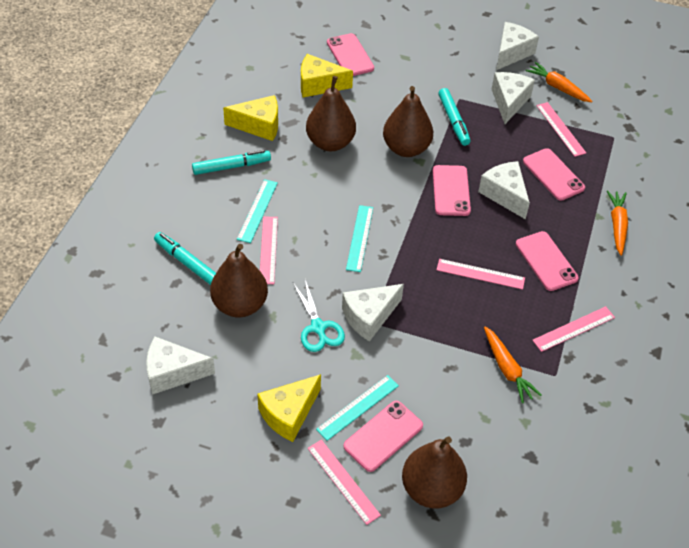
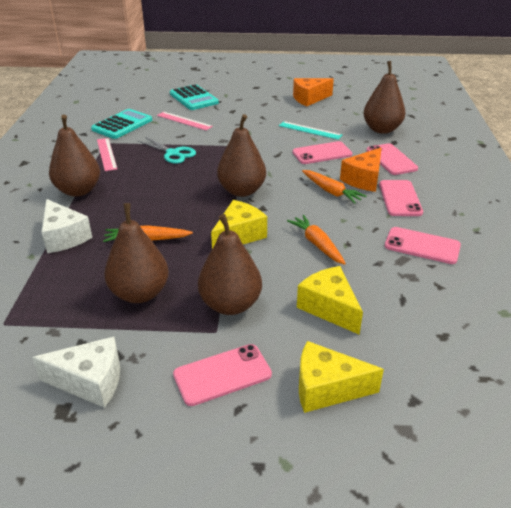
brown pear: 4 -> 5
orange cheese: 0 -> 2
pink ruler: 5 -> 2
turquoise calculator: 0 -> 2
turquoise marker: 3 -> 0
turquoise ruler: 3 -> 1
white cheese: 5 -> 2

